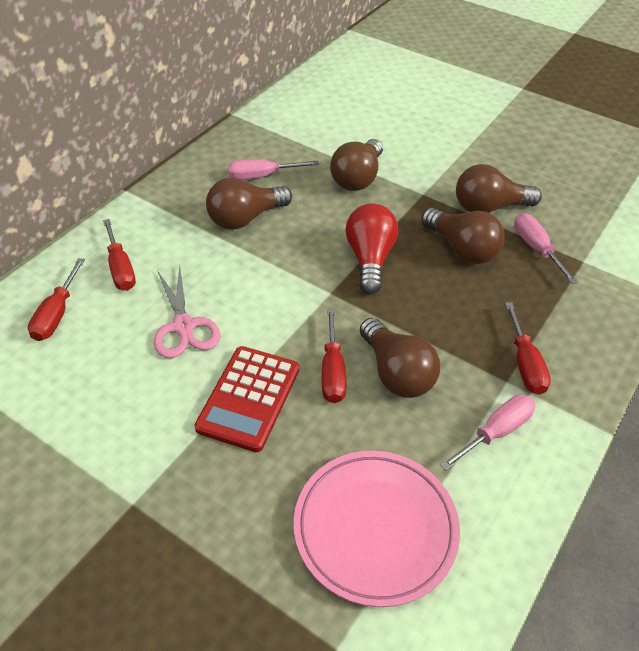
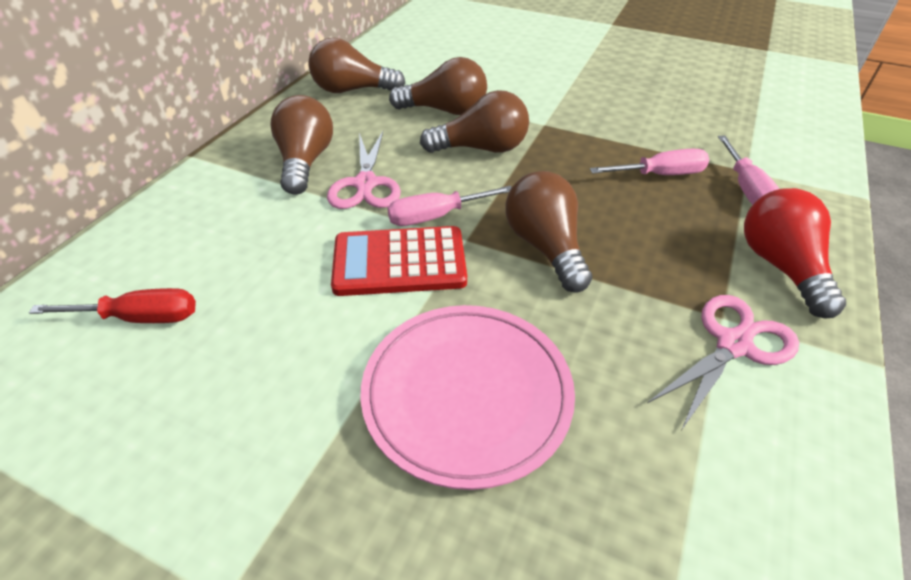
pink scissors: 1 -> 2
red screwdriver: 4 -> 1

